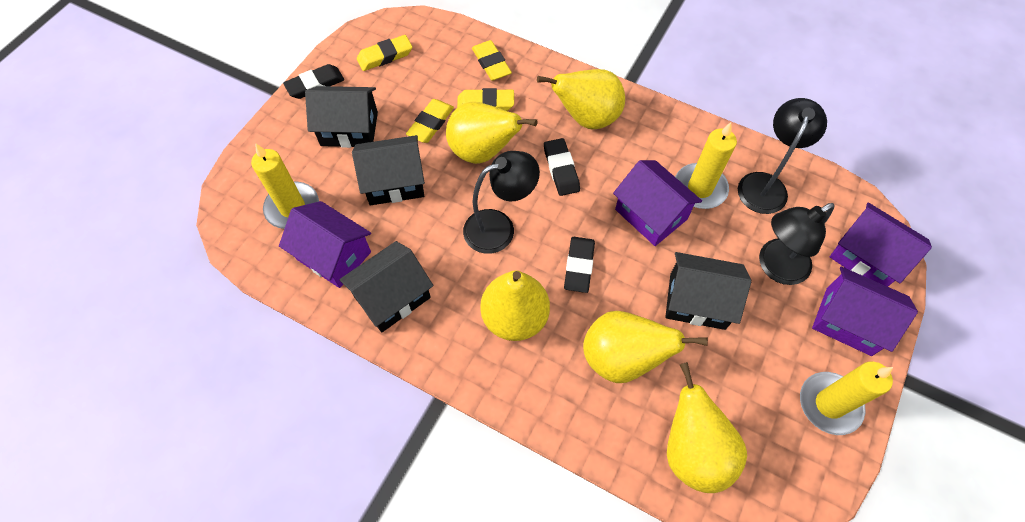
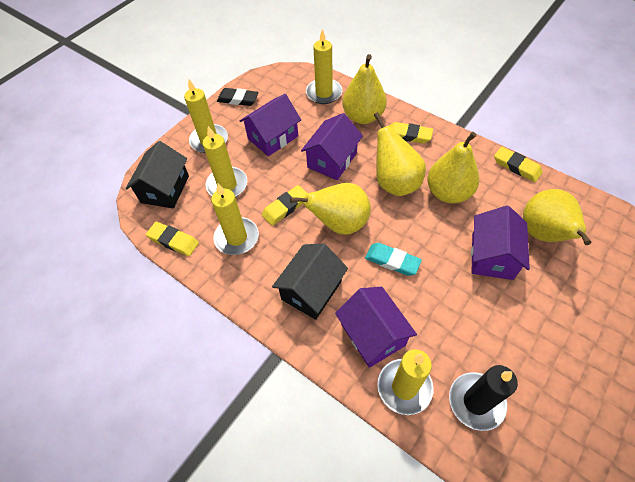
black candle: 0 -> 1
black eraser: 3 -> 1
black house: 4 -> 2
black lamp: 3 -> 0
turquoise eraser: 0 -> 1
yellow candle: 3 -> 5

